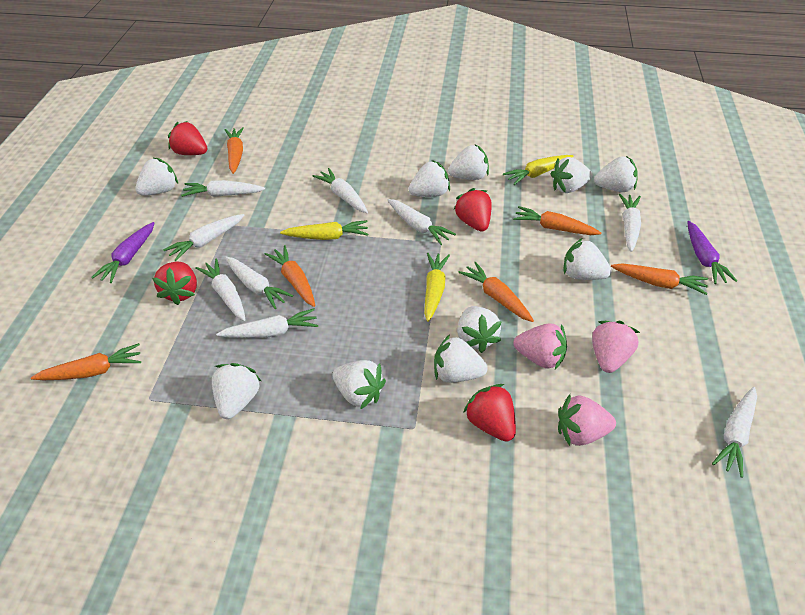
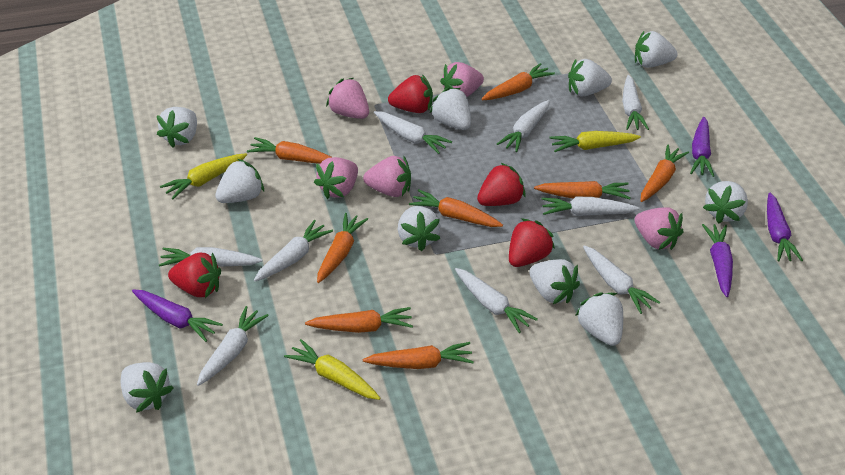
orange carrot: 6 -> 8
pink strawberry: 3 -> 5
purple carrot: 2 -> 4

